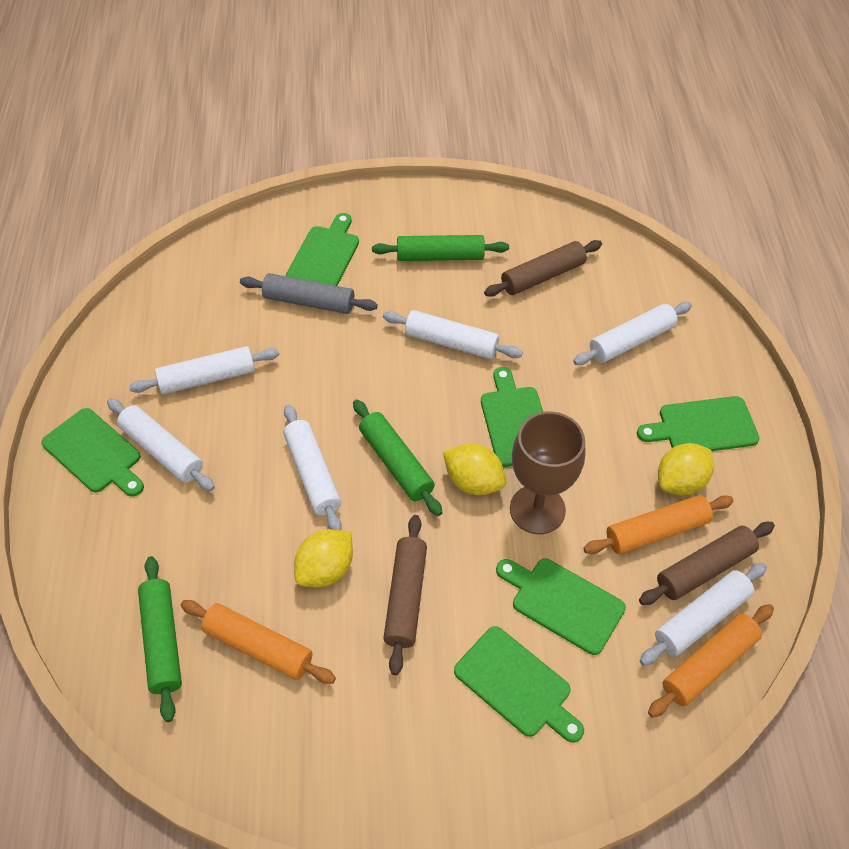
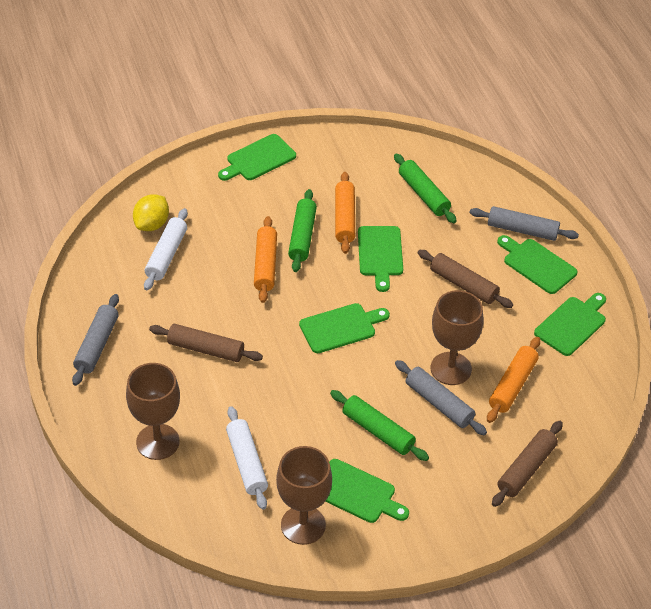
brown goblet: 1 -> 3
grey rolling pin: 1 -> 3
white rolling pin: 6 -> 2
yellow lemon: 3 -> 1

